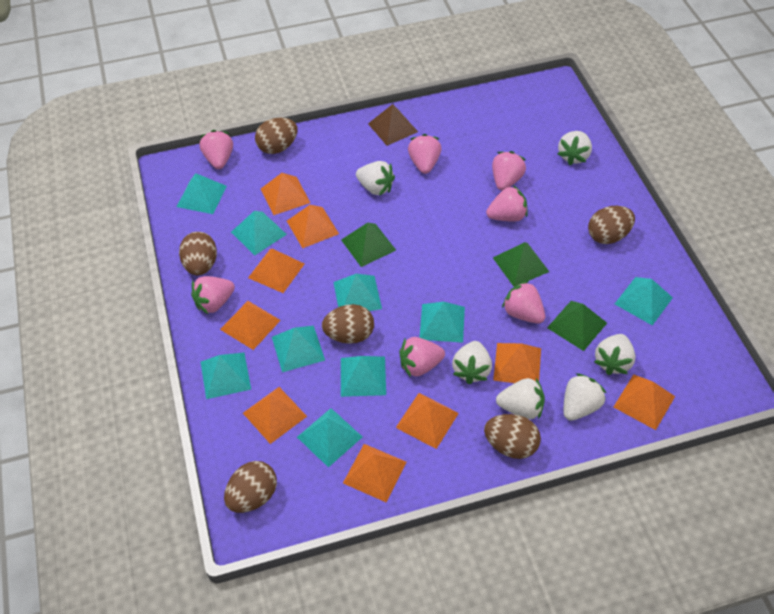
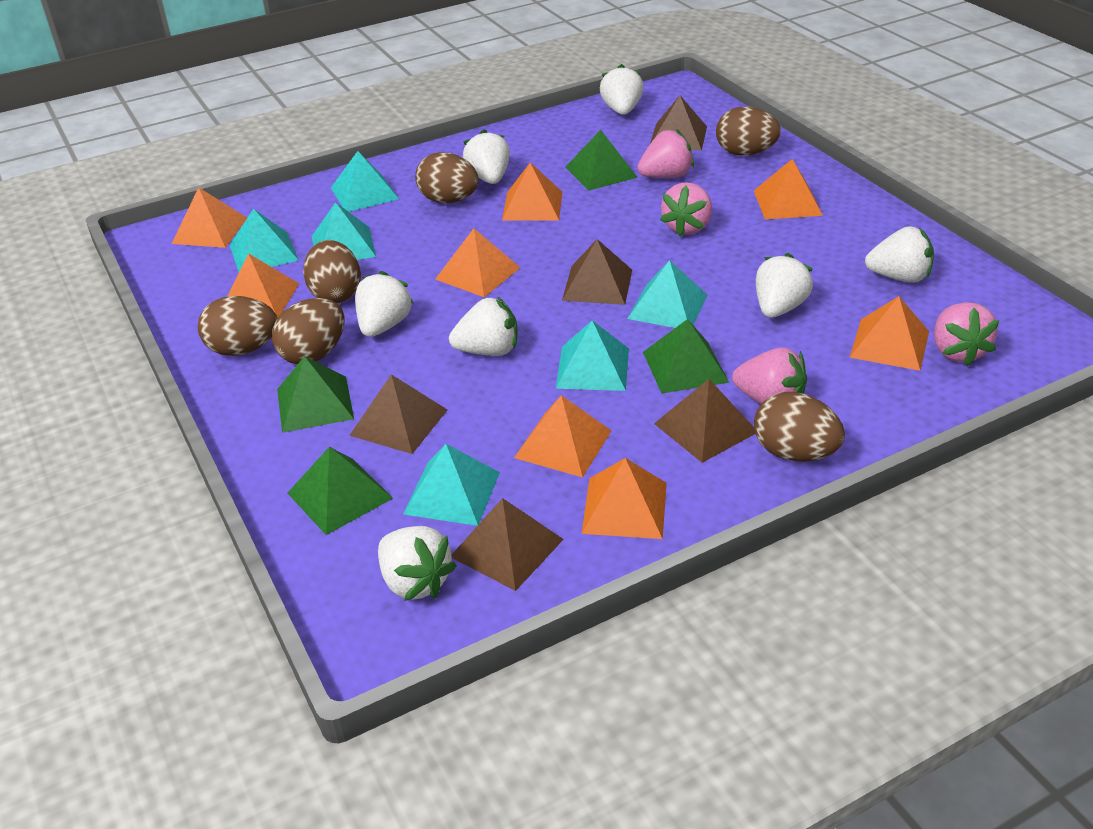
brown pyramid: 1 -> 5
green pyramid: 3 -> 4
orange pyramid: 9 -> 8
pink strawberry: 7 -> 4
turquoise pyramid: 9 -> 6
white strawberry: 6 -> 7

